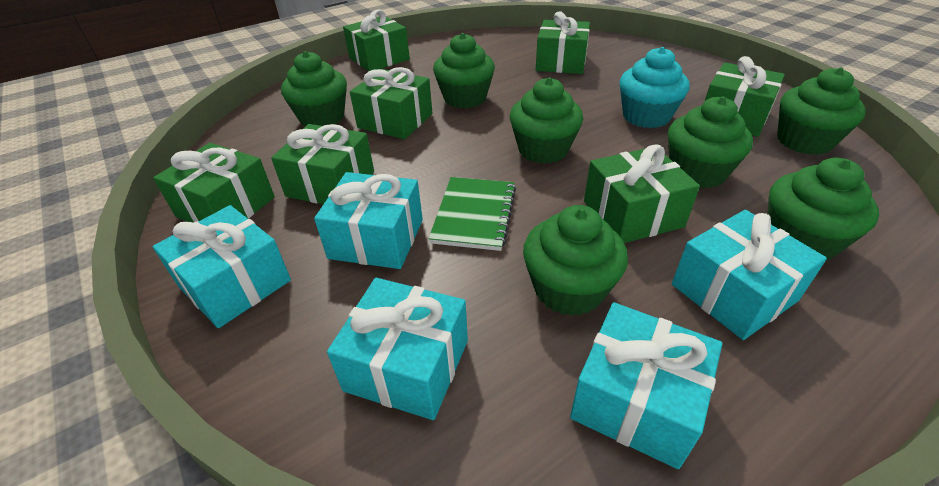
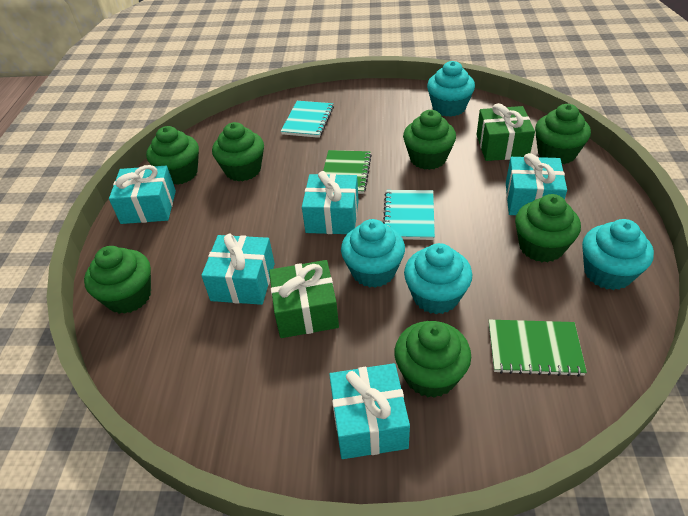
green gift: 7 -> 2
green notebook: 1 -> 2
turquoise cupcake: 1 -> 4
turquoise notebook: 0 -> 2

